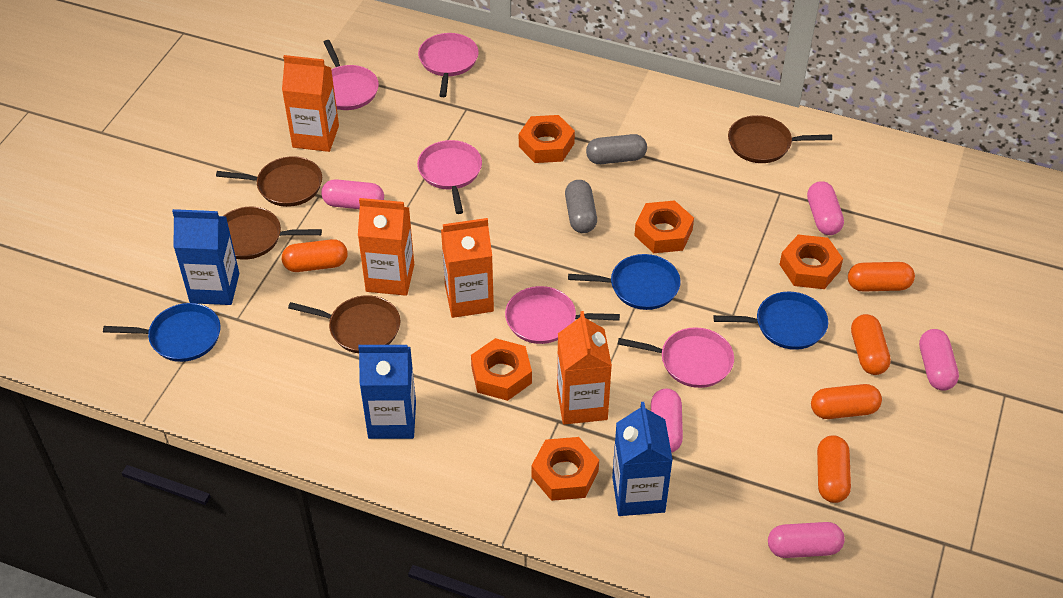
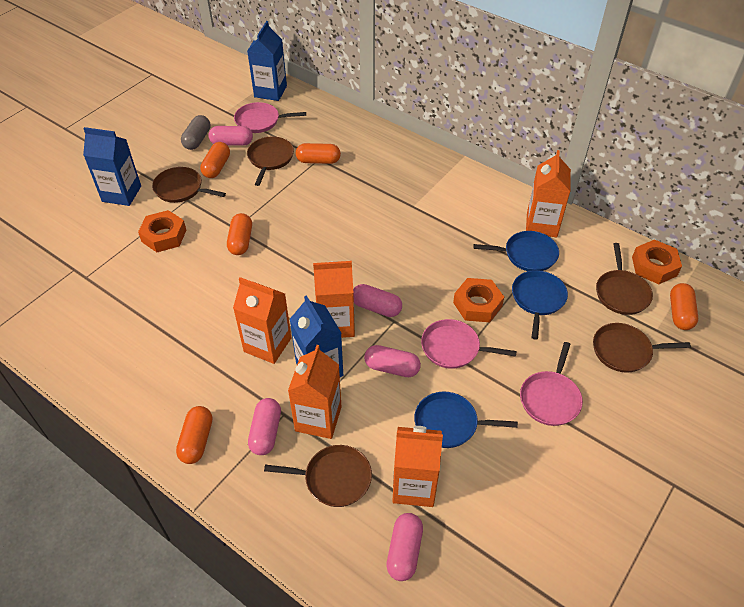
brown pan: 4 -> 5
grey capsule: 2 -> 1
orange carton: 4 -> 5
orange nut: 5 -> 3
pink pan: 5 -> 3

